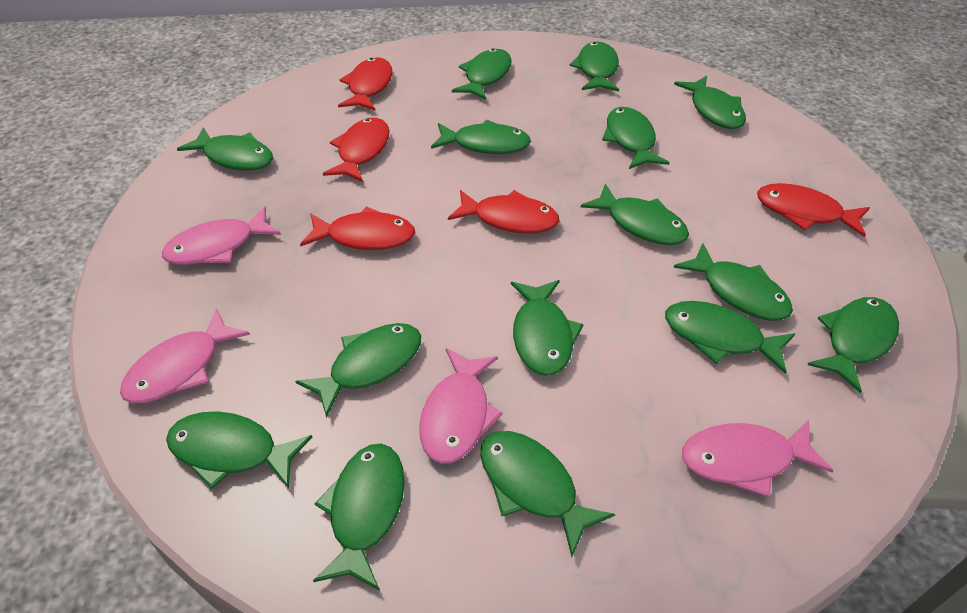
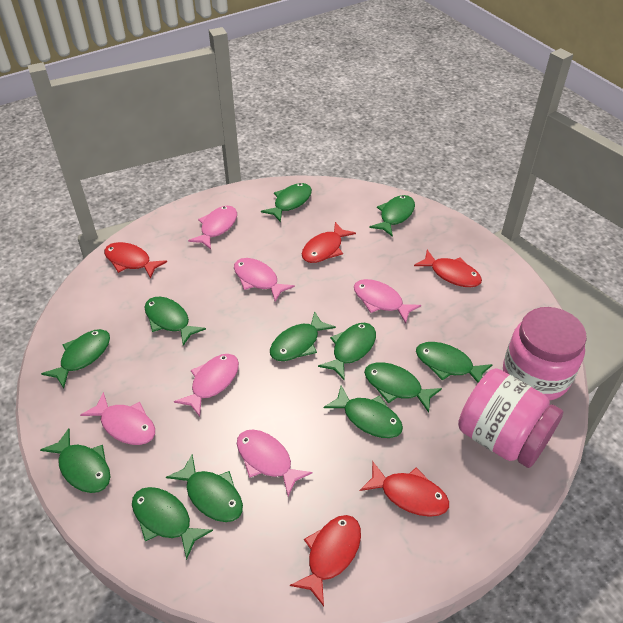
green fish: 15 -> 12
pink fish: 4 -> 6
pink jar: 0 -> 2

